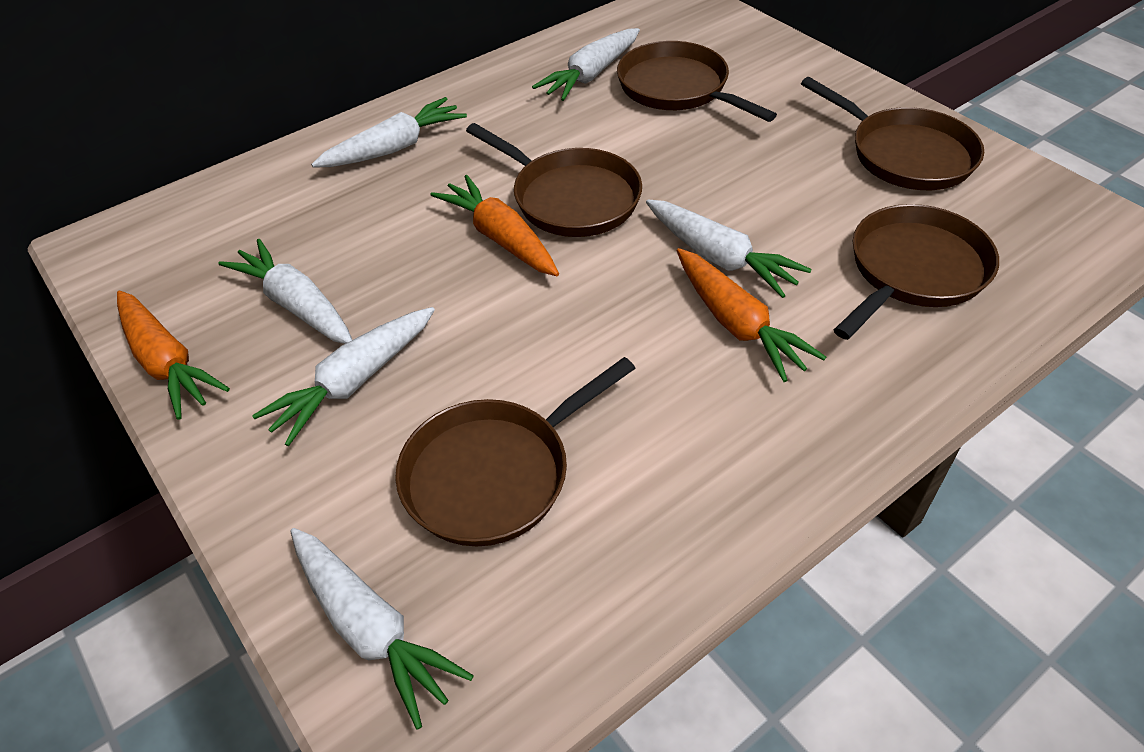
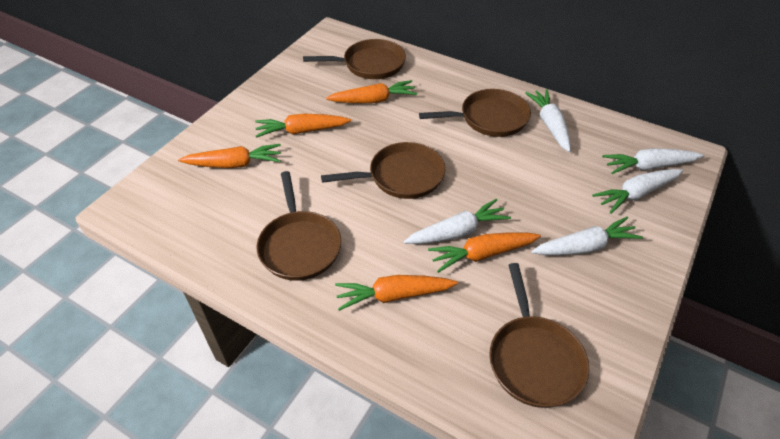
orange carrot: 3 -> 5
white carrot: 6 -> 5

